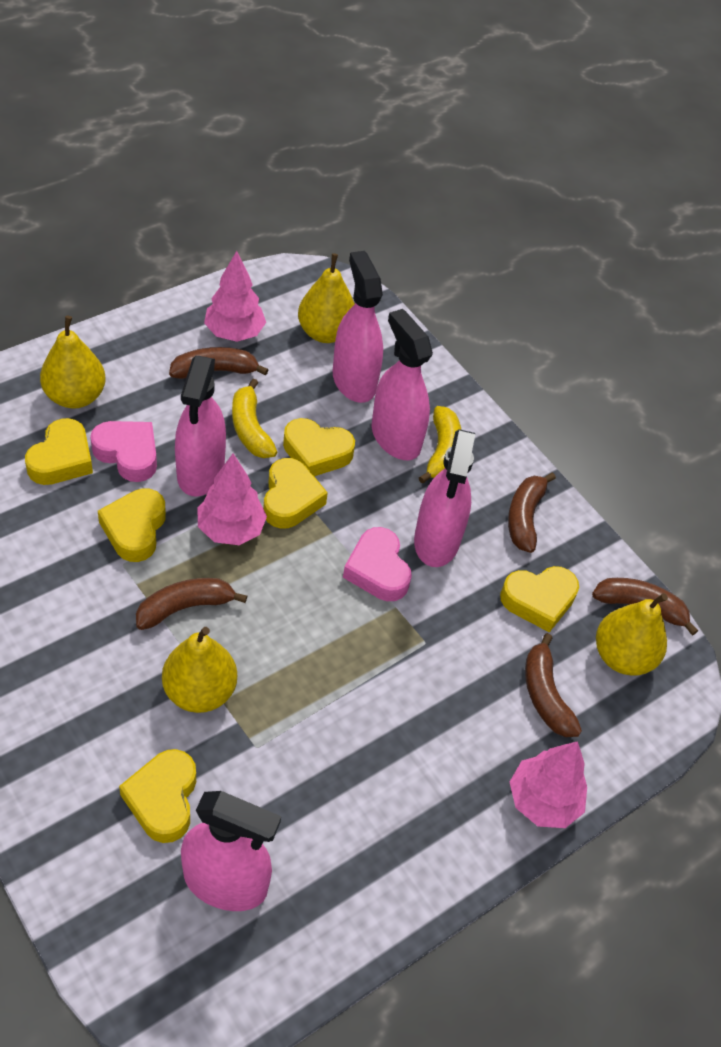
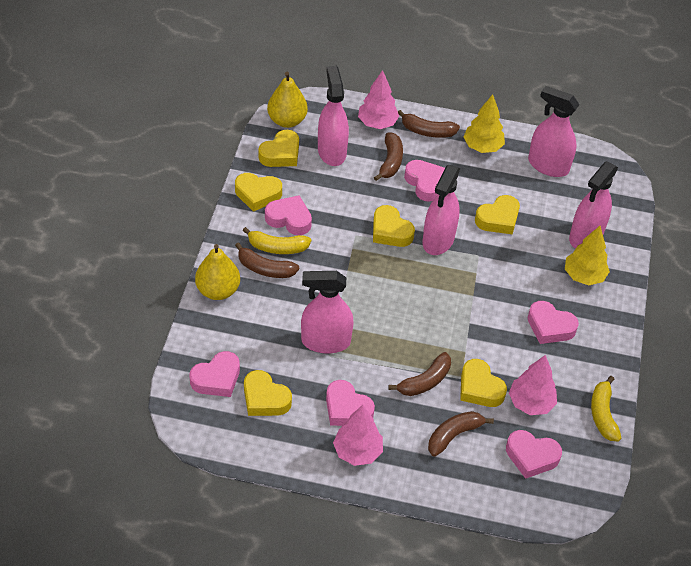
pink heart: 2 -> 6
yellow pear: 4 -> 2
yellow tree: 0 -> 2

